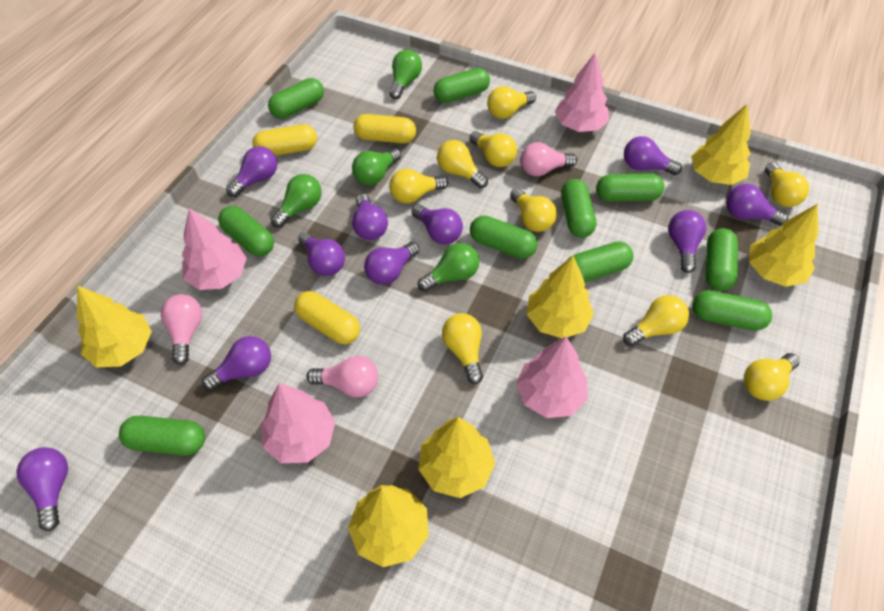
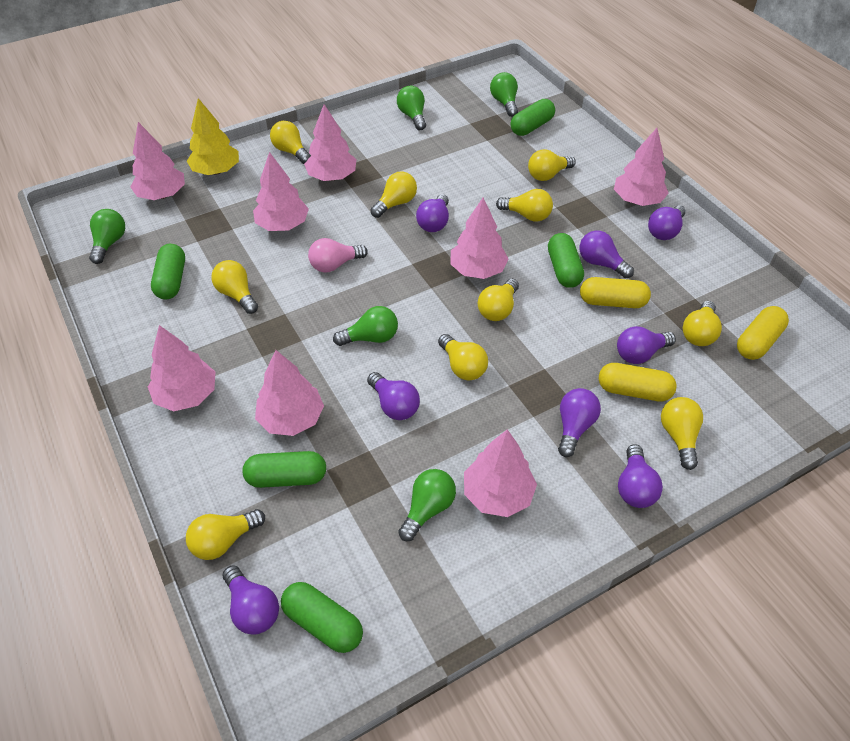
green capsule: 10 -> 5
green light bulb: 4 -> 5
pink light bulb: 3 -> 1
pink tree: 4 -> 8
purple light bulb: 10 -> 8
yellow light bulb: 9 -> 10
yellow tree: 6 -> 1

